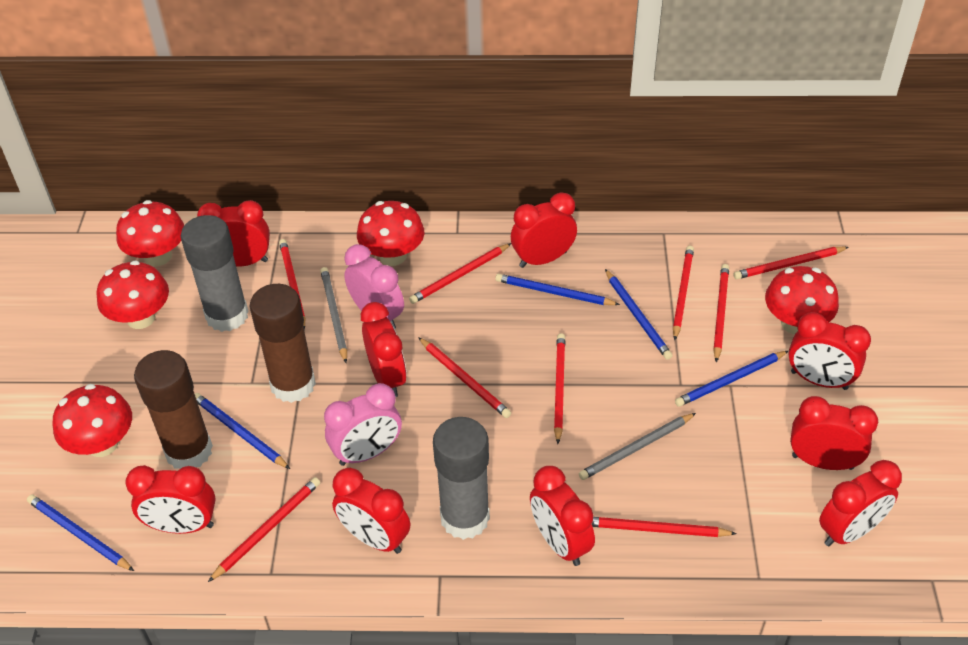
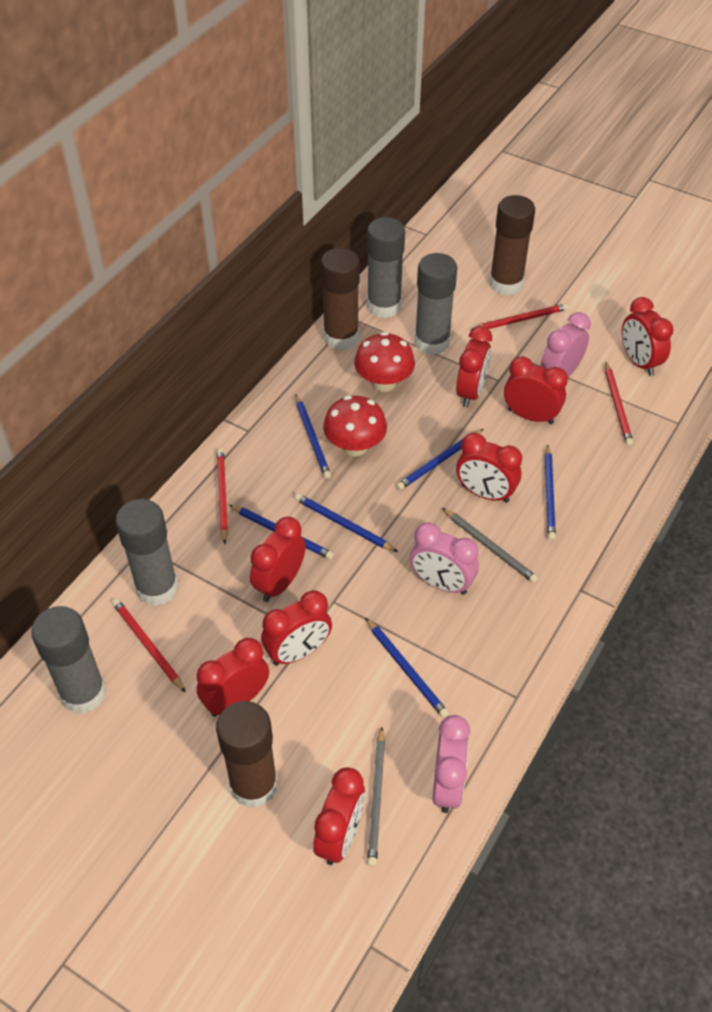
blue pencil: 5 -> 6
brown glue stick: 2 -> 3
grey glue stick: 2 -> 4
pink clock: 2 -> 3
red clock: 9 -> 8
red mushroom: 5 -> 2
red pencil: 9 -> 4

